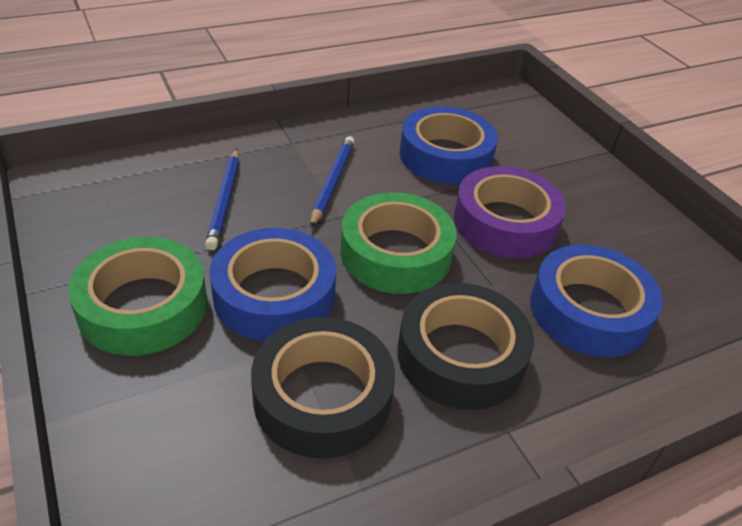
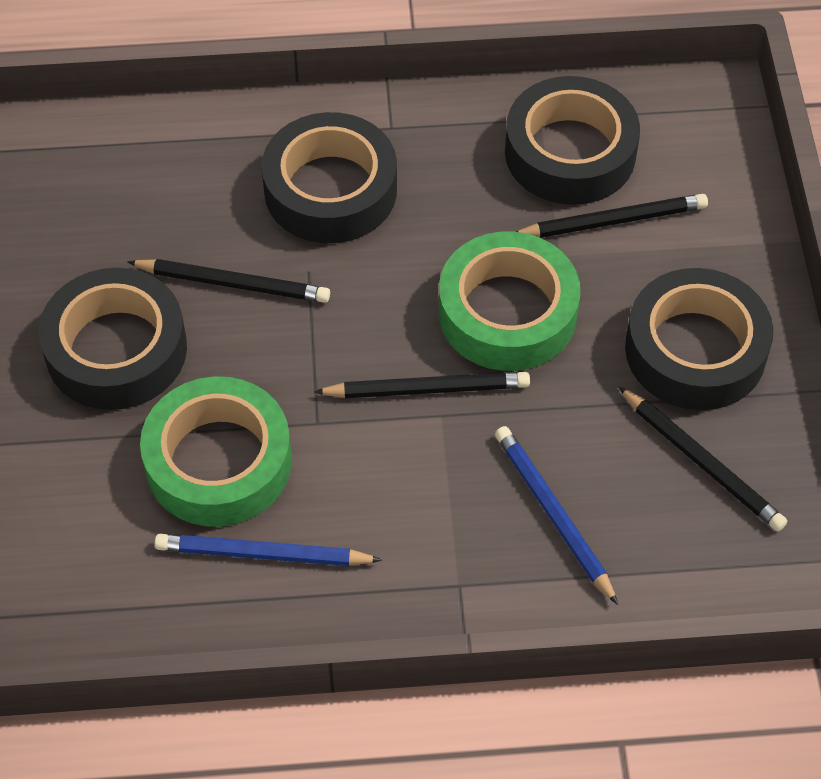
black pencil: 0 -> 4
black tape: 2 -> 4
blue tape: 3 -> 0
purple tape: 1 -> 0

